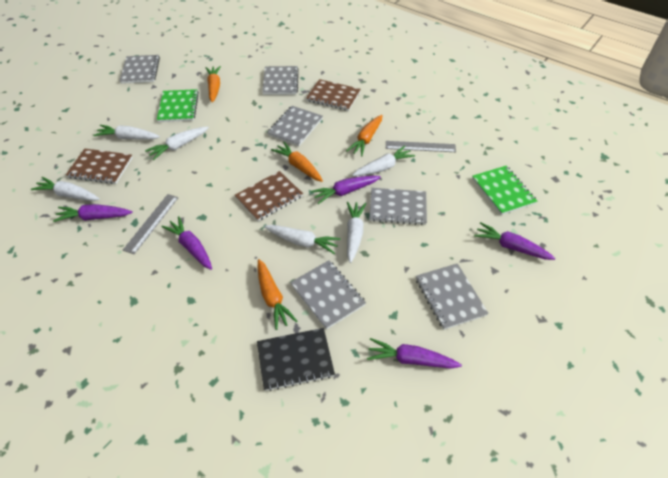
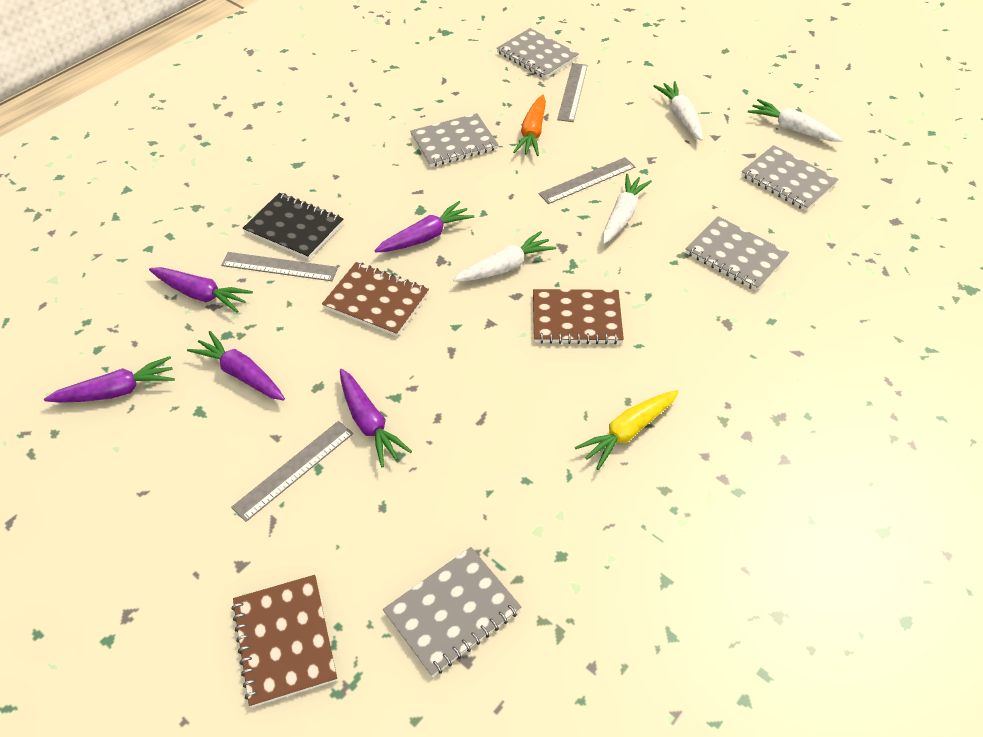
green notebook: 2 -> 0
grey notebook: 6 -> 5
grey ruler: 2 -> 4
orange carrot: 4 -> 1
white carrot: 6 -> 4
yellow carrot: 0 -> 1

